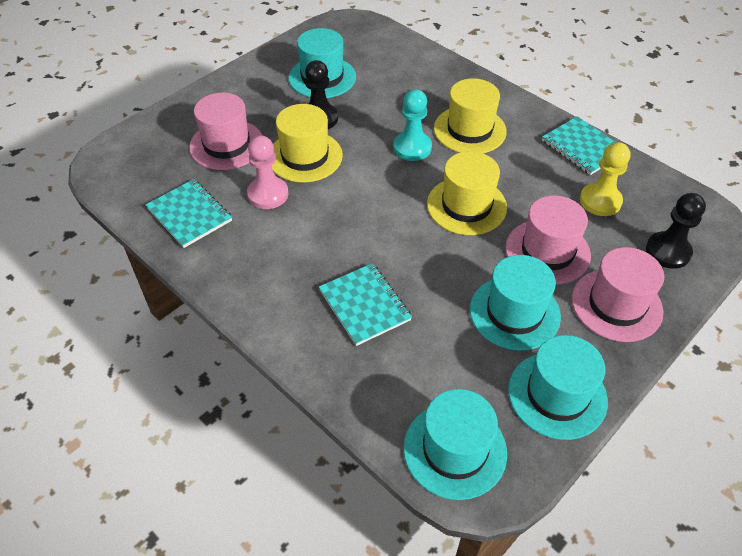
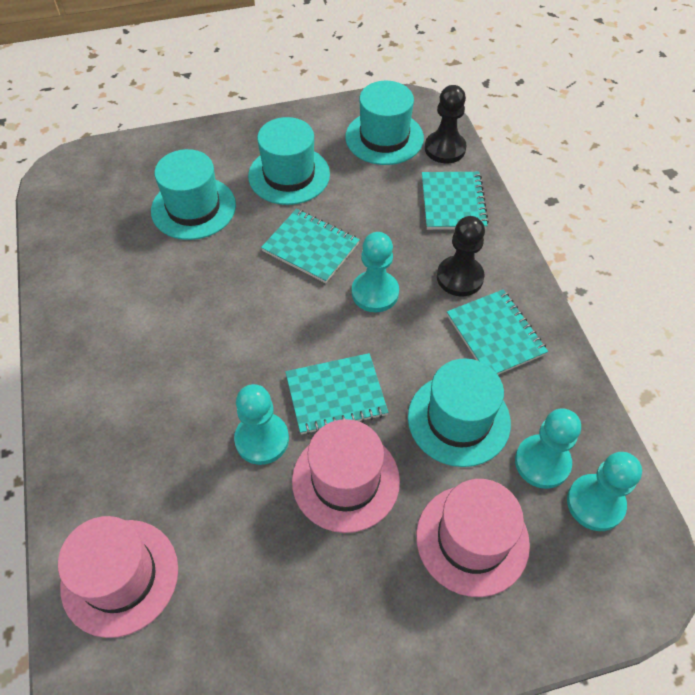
pink pawn: 1 -> 0
turquoise notebook: 3 -> 4
turquoise pawn: 1 -> 4
yellow hat: 3 -> 0
yellow pawn: 1 -> 0

